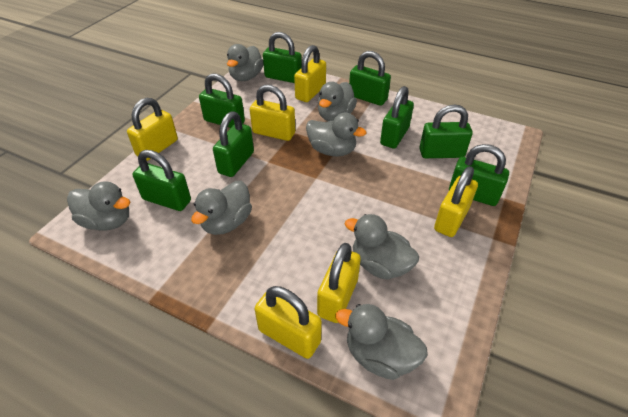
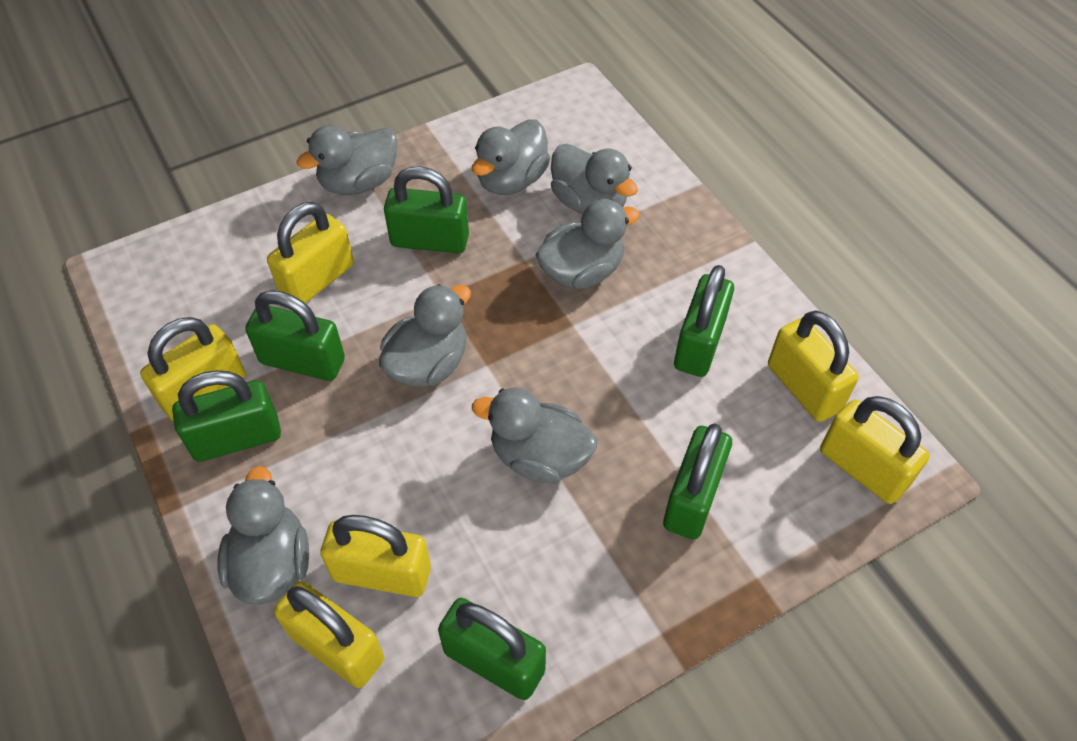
green padlock: 8 -> 6

